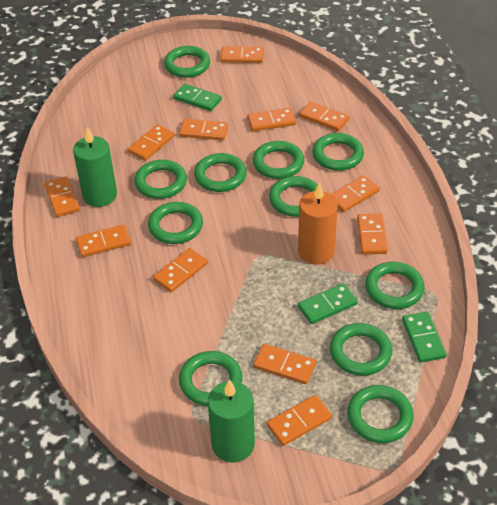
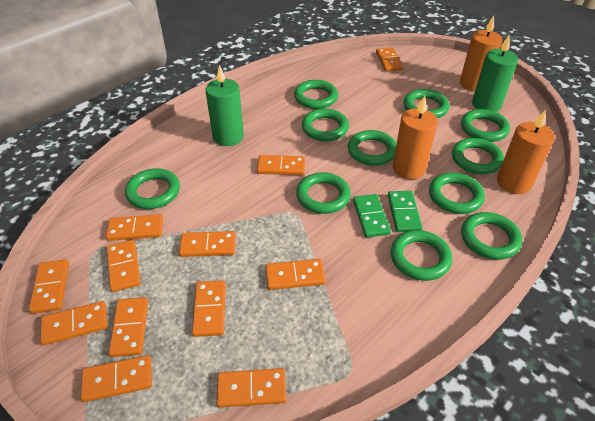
green domino: 3 -> 2
orange candle: 1 -> 3

